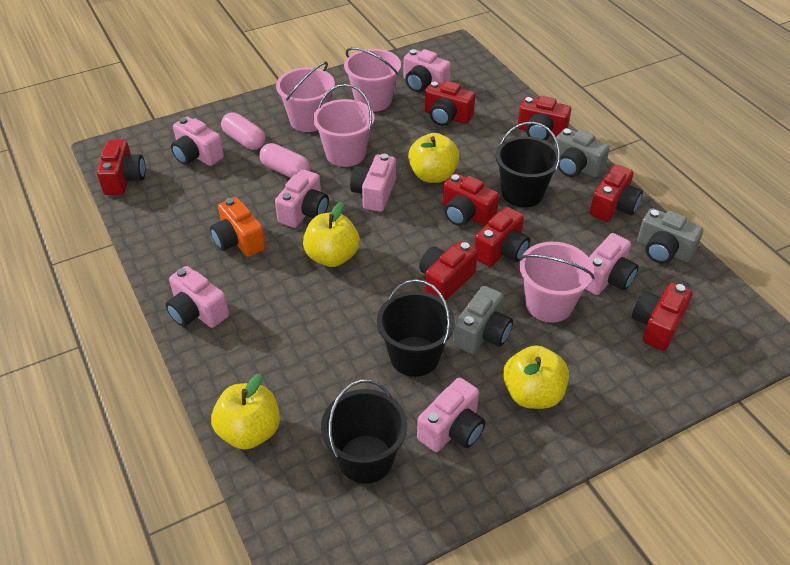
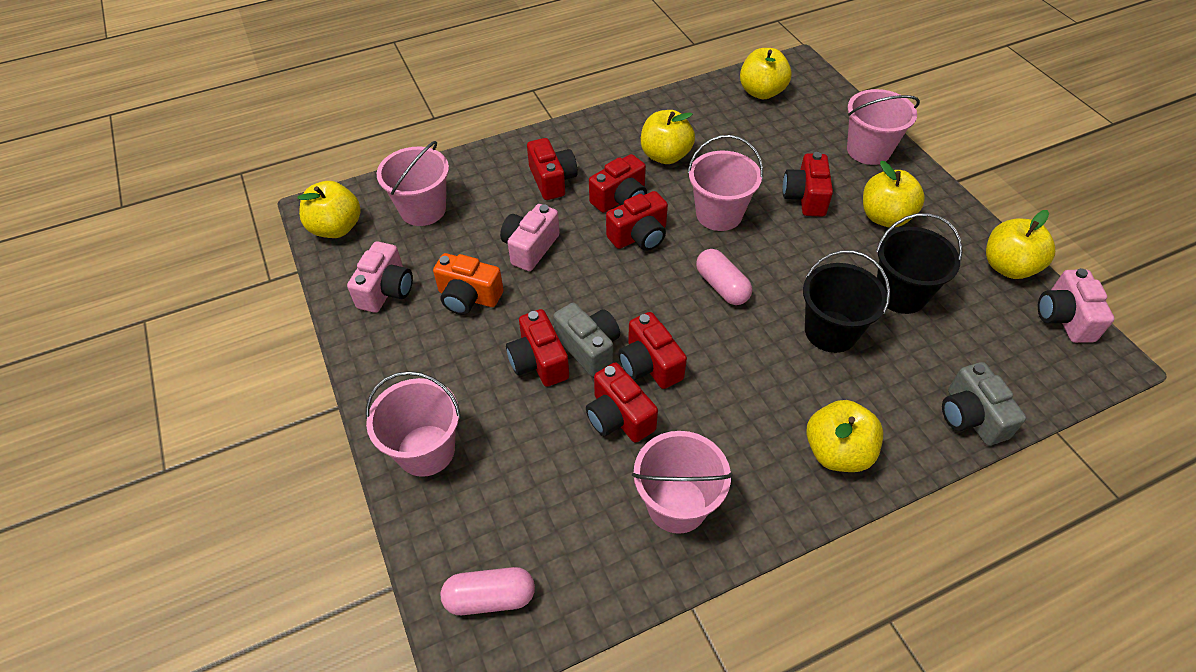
black bucket: 3 -> 2
grey camera: 3 -> 2
pink bucket: 4 -> 5
pink camera: 7 -> 3
red camera: 8 -> 7
yellow apple: 4 -> 6

